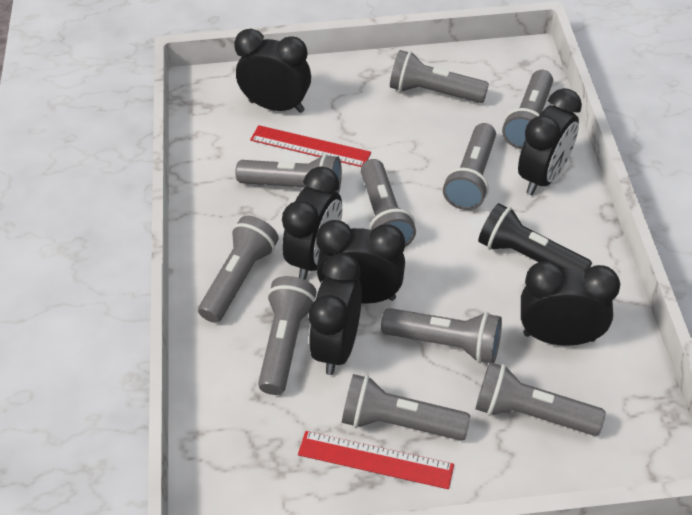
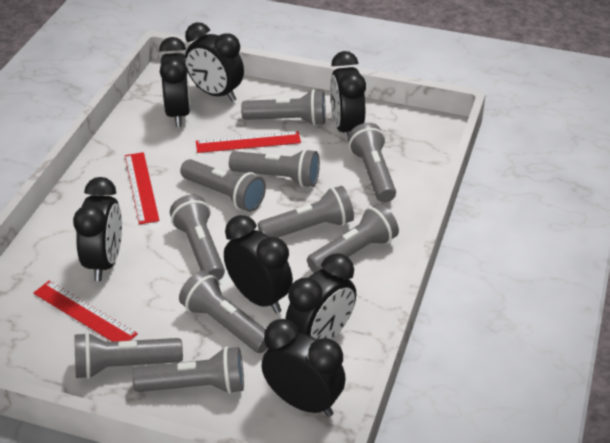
black clock: 6 -> 7
black flashlight: 1 -> 0
red ruler: 2 -> 3

